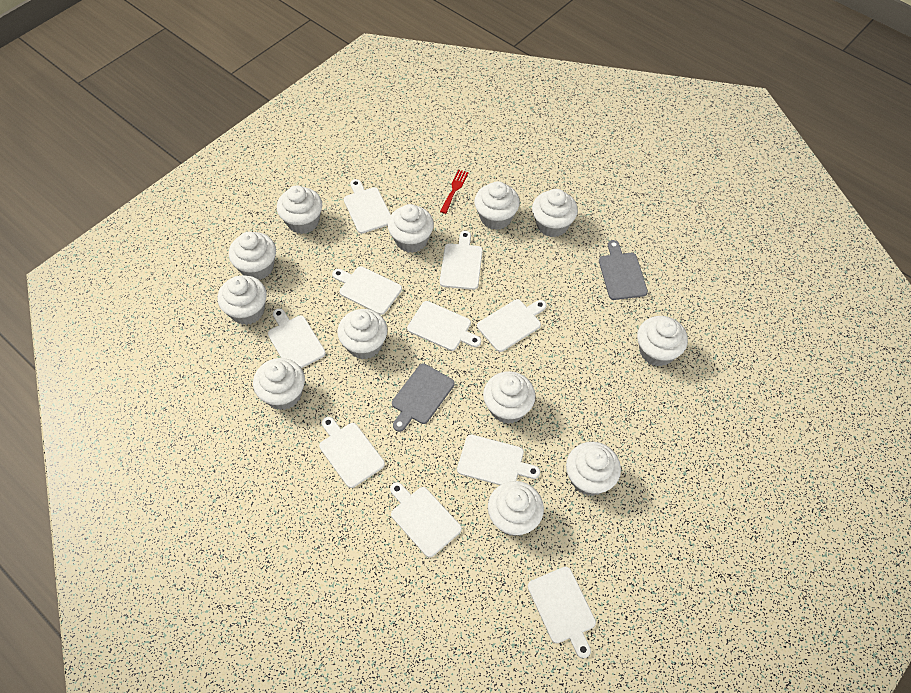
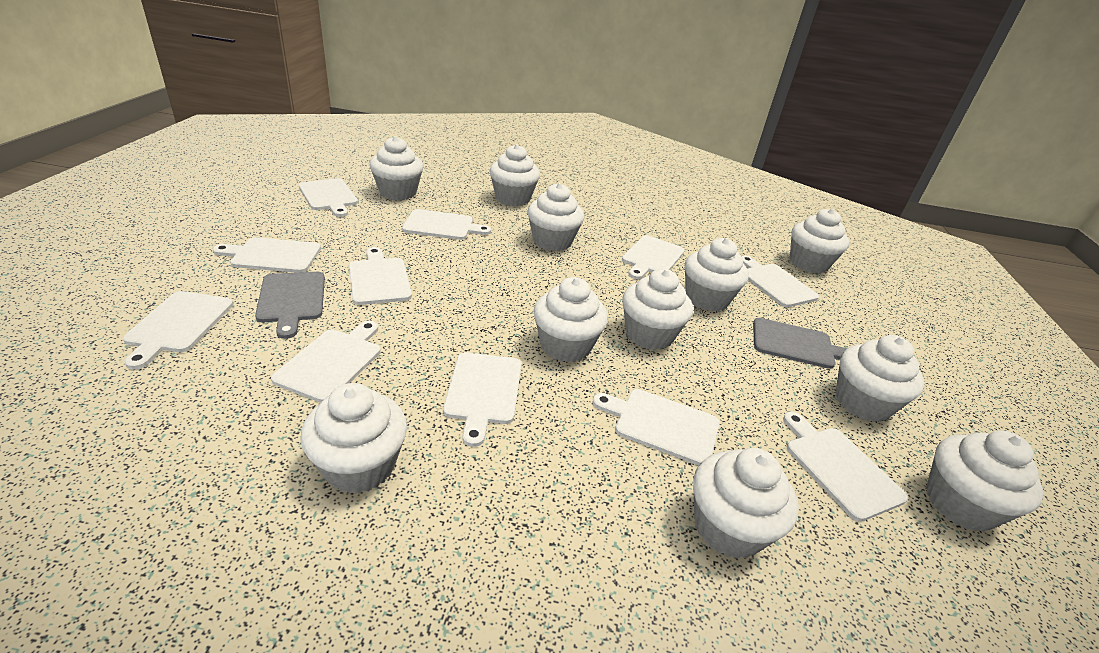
red fork: 1 -> 0
white cupcake: 12 -> 11
white cutting board: 10 -> 11

